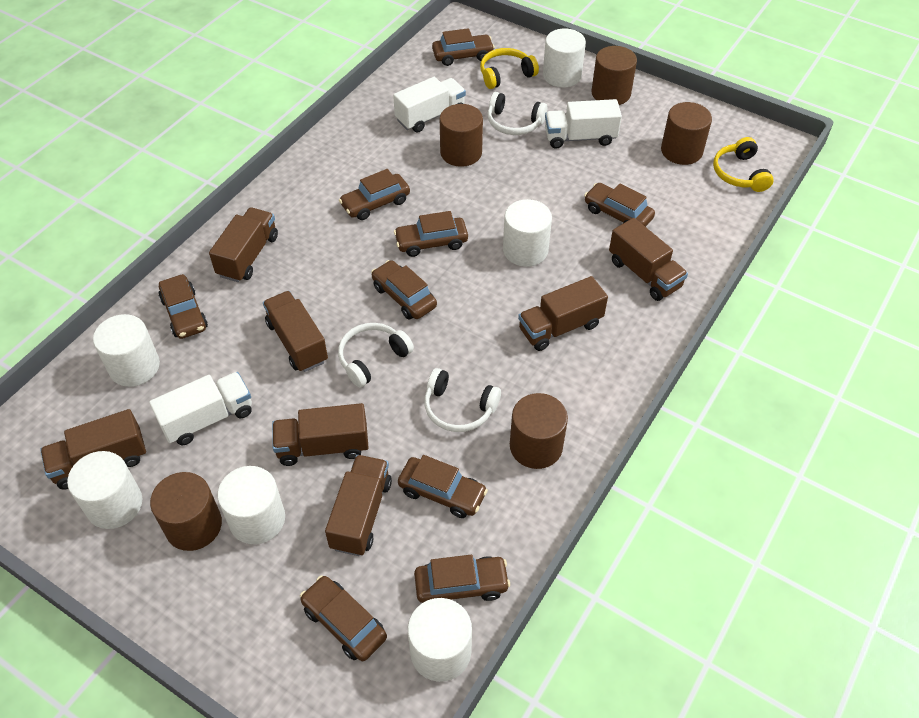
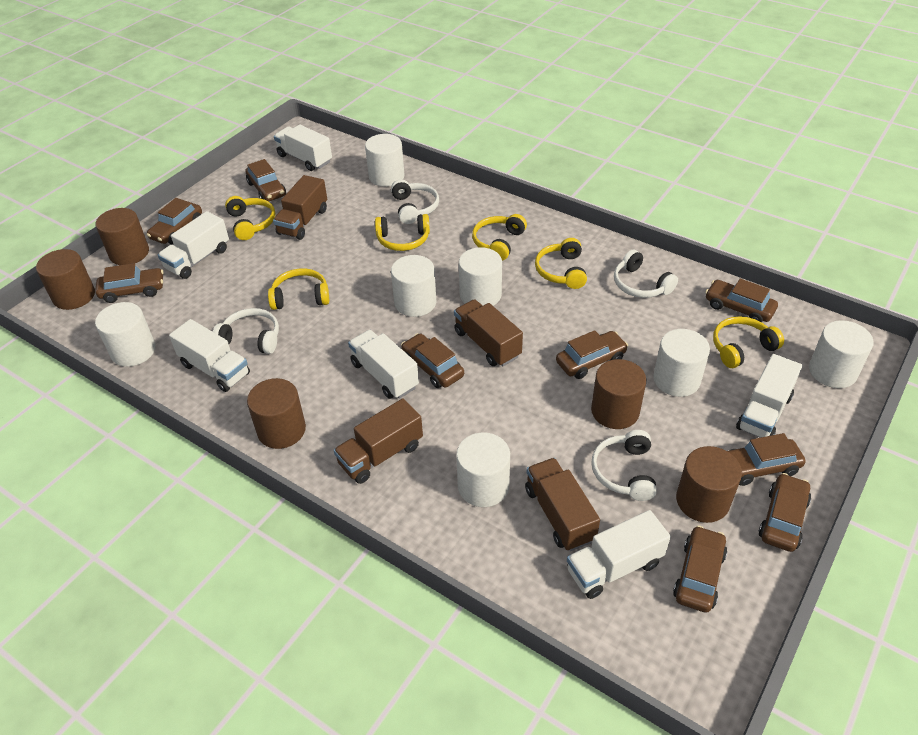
brown truck: 7 -> 4
white cylinder: 6 -> 7
white headphones: 3 -> 4
white truck: 3 -> 6
yellow headphones: 2 -> 6

